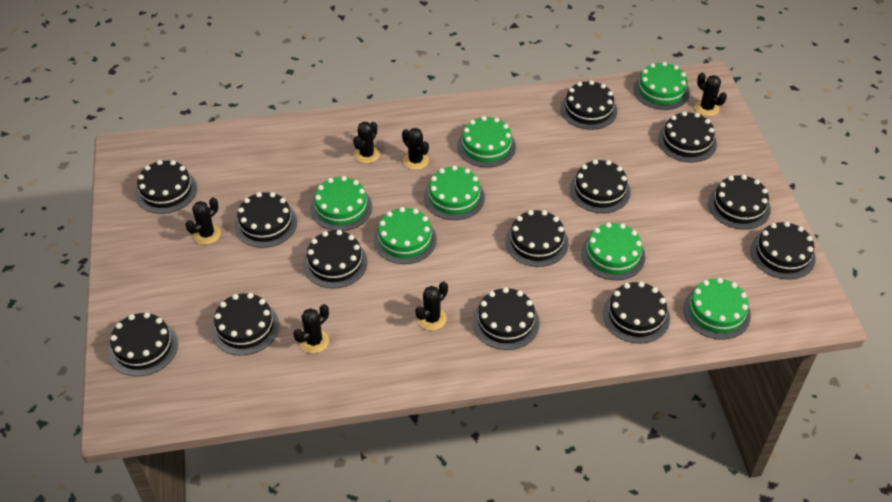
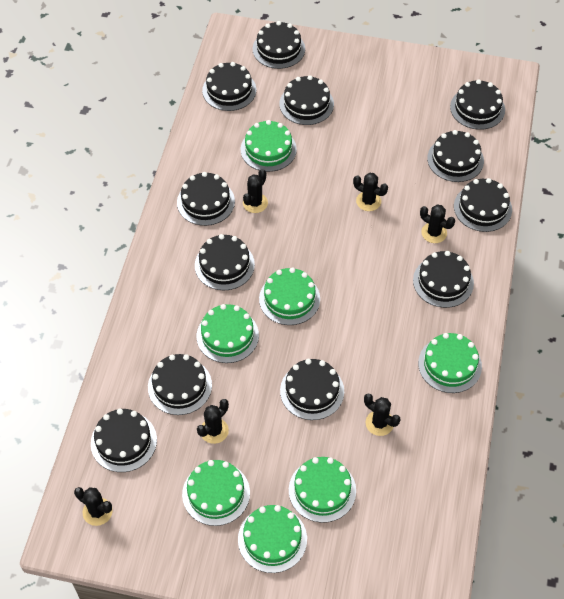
black cake: 13 -> 12

